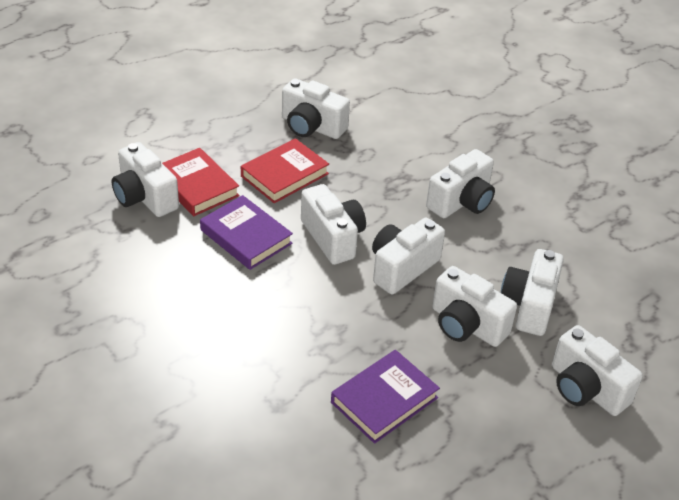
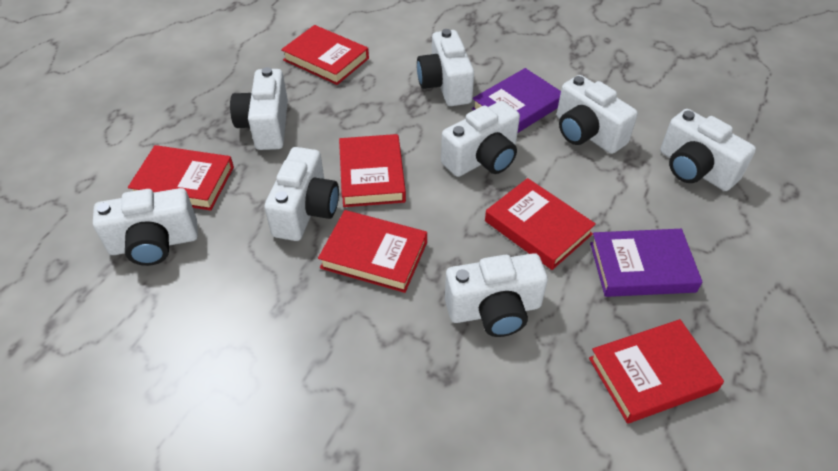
red book: 2 -> 6

